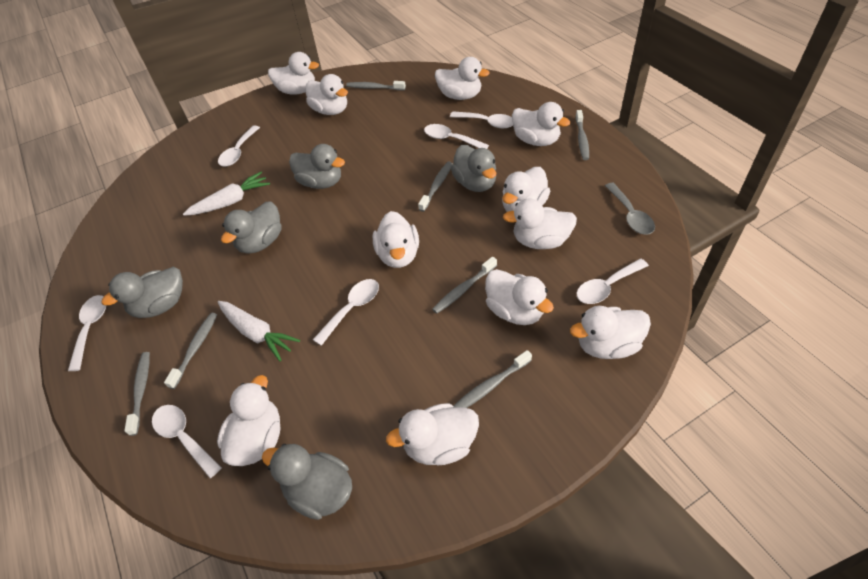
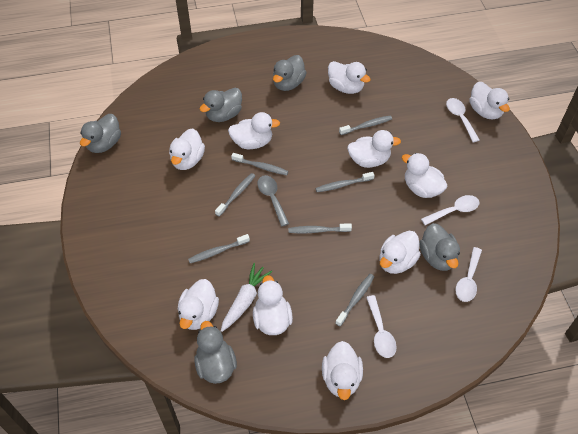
white carrot: 2 -> 1
white duck: 11 -> 10
white spoon: 7 -> 4

